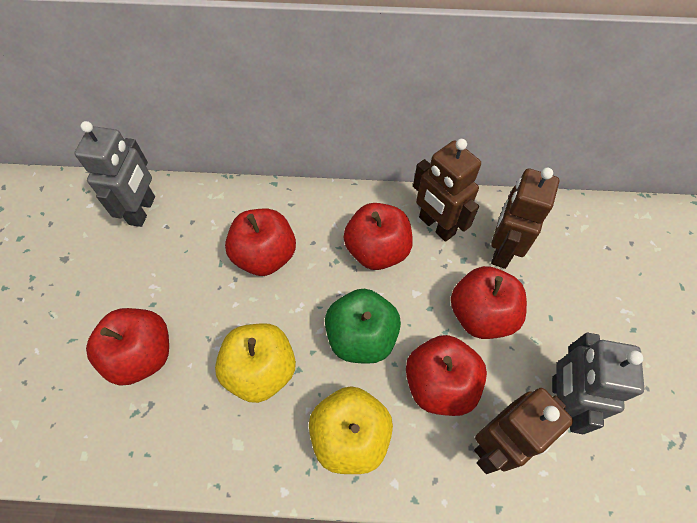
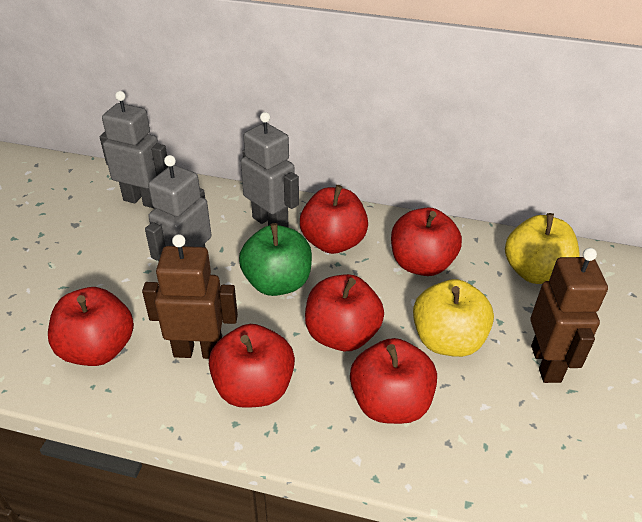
brown robot: 3 -> 2
grey robot: 2 -> 3
red apple: 5 -> 6

